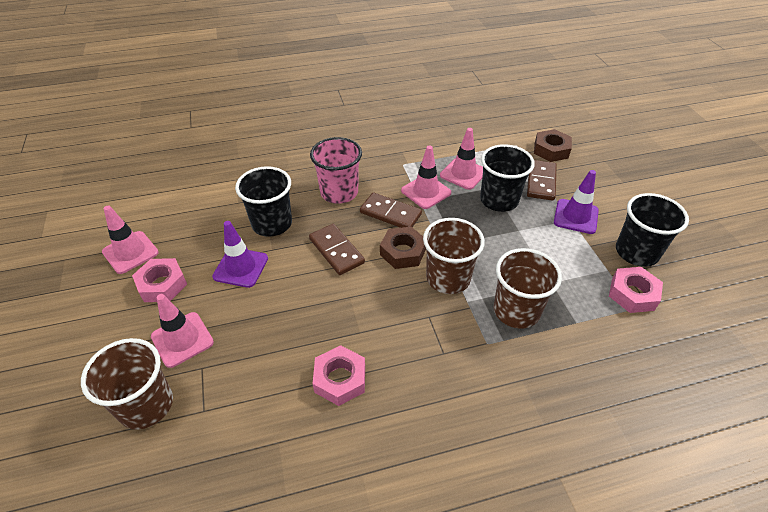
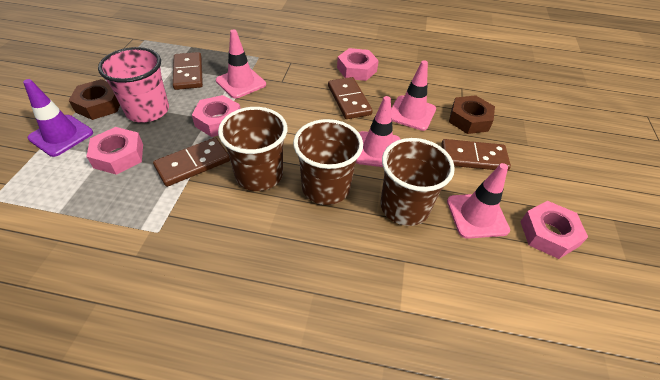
black cup: 3 -> 0
brown domino: 3 -> 4
pink nut: 3 -> 4
purple traffic cone: 2 -> 1

